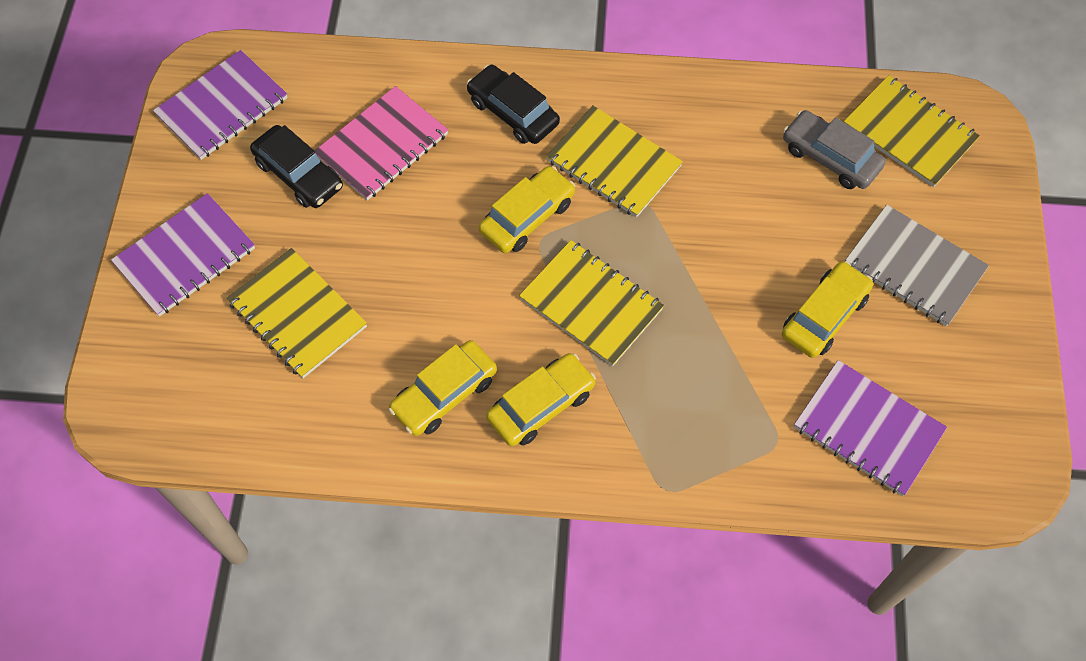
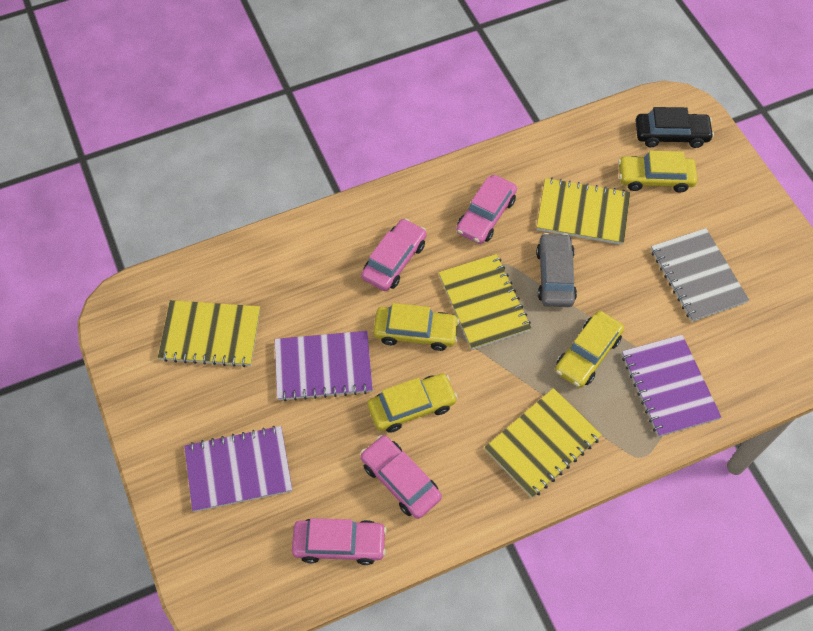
black car: 2 -> 1
pink car: 0 -> 4
pink notebook: 1 -> 0

